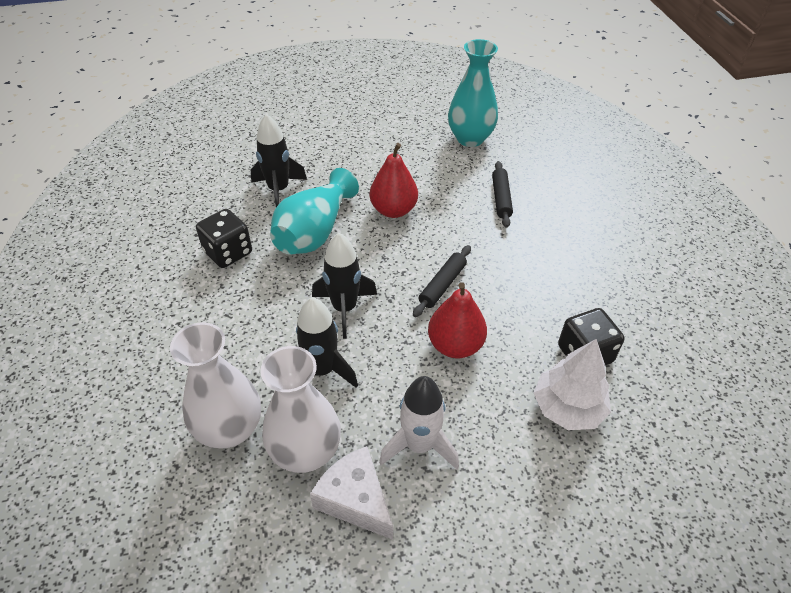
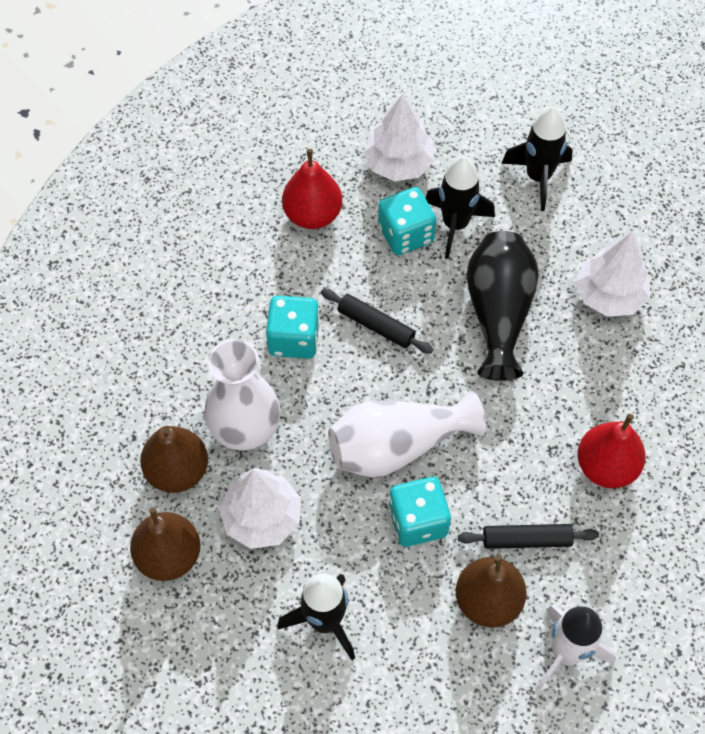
black dice: 2 -> 0
black vase: 0 -> 1
brown pear: 0 -> 3
turquoise dice: 0 -> 3
turquoise vase: 2 -> 0
white cheese: 1 -> 0
white tree: 1 -> 3

